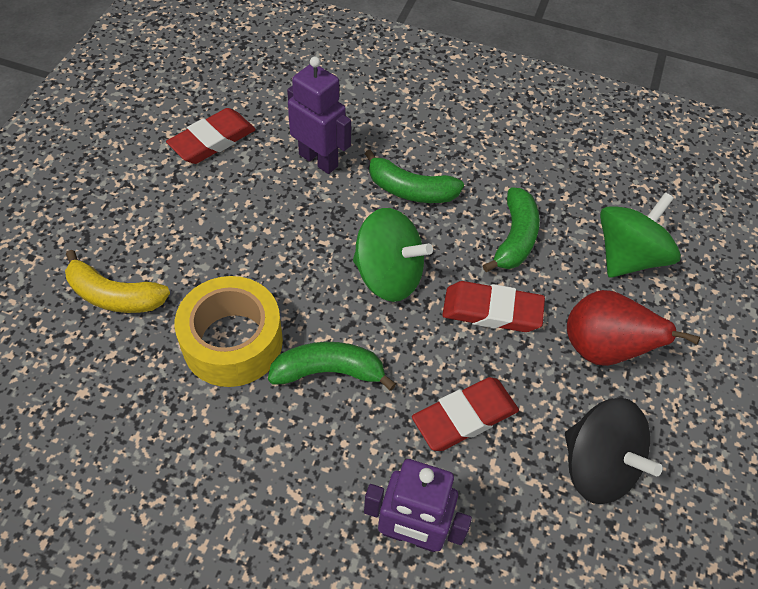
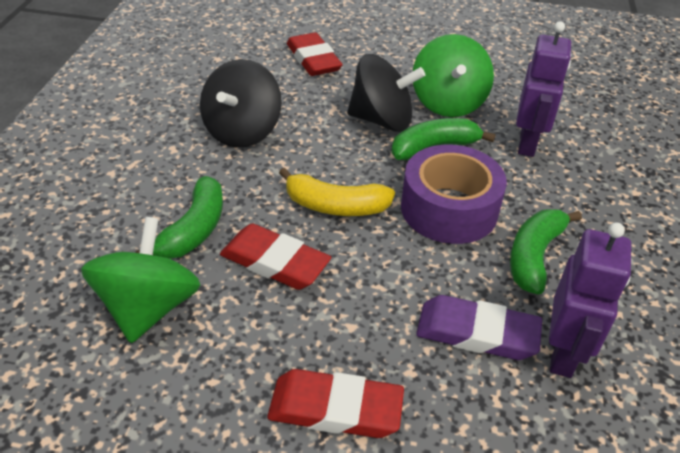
black spinning top: 1 -> 2
purple eraser: 0 -> 1
purple tape: 0 -> 1
red pear: 1 -> 0
yellow tape: 1 -> 0

